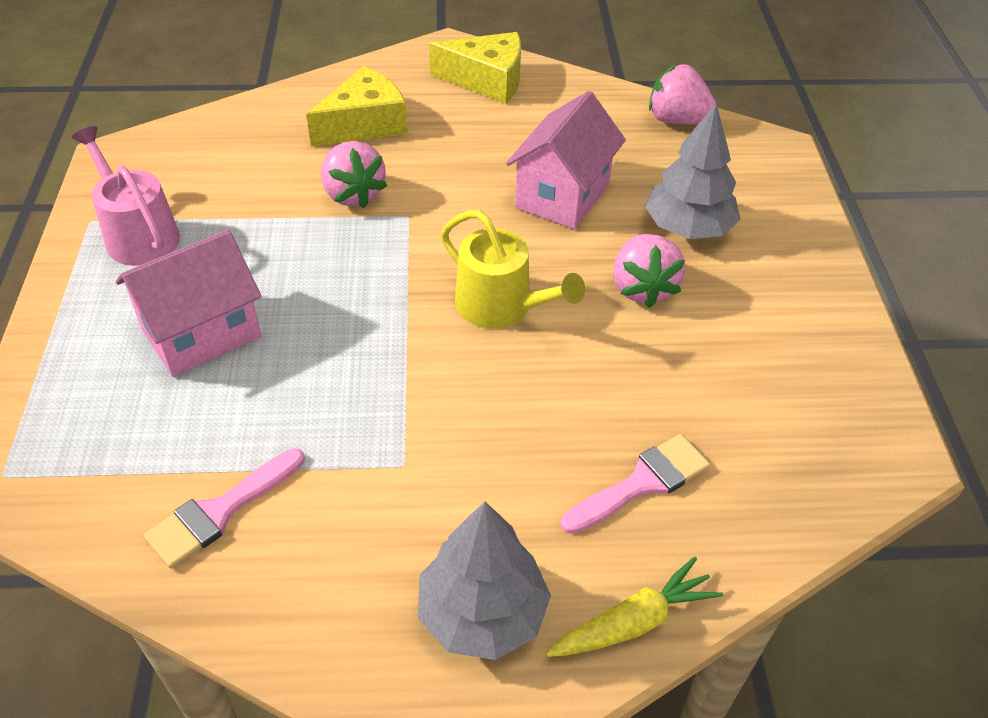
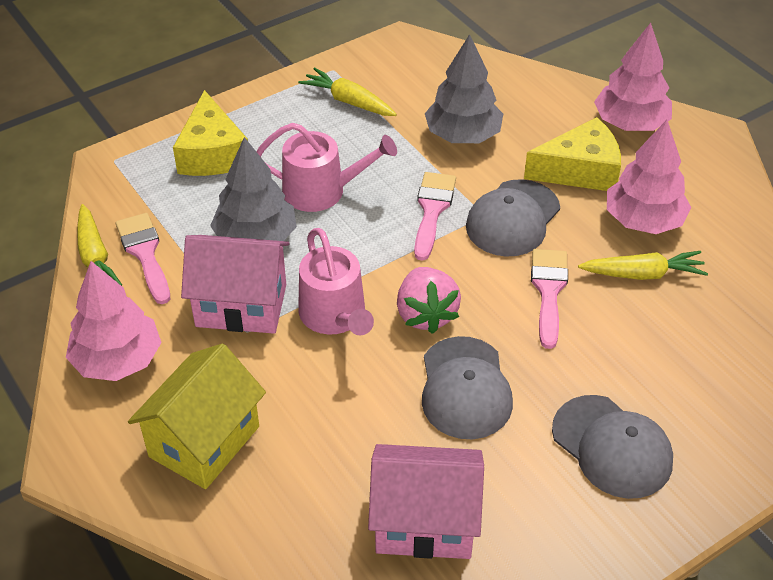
grey cap: 0 -> 3
pink brush: 2 -> 3
pink strawberry: 3 -> 1
pink tree: 0 -> 3
pink watering can: 1 -> 2
yellow carrot: 1 -> 3
yellow house: 0 -> 1
yellow watering can: 1 -> 0

